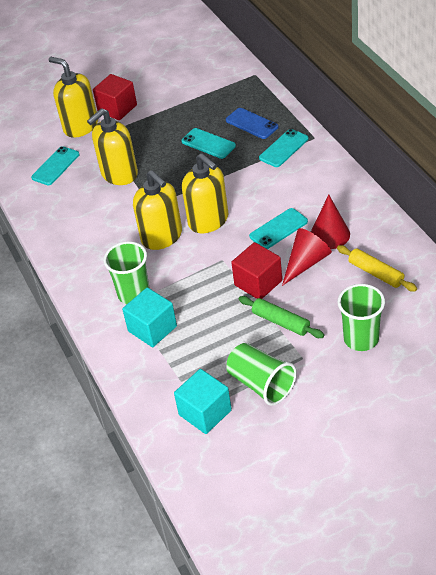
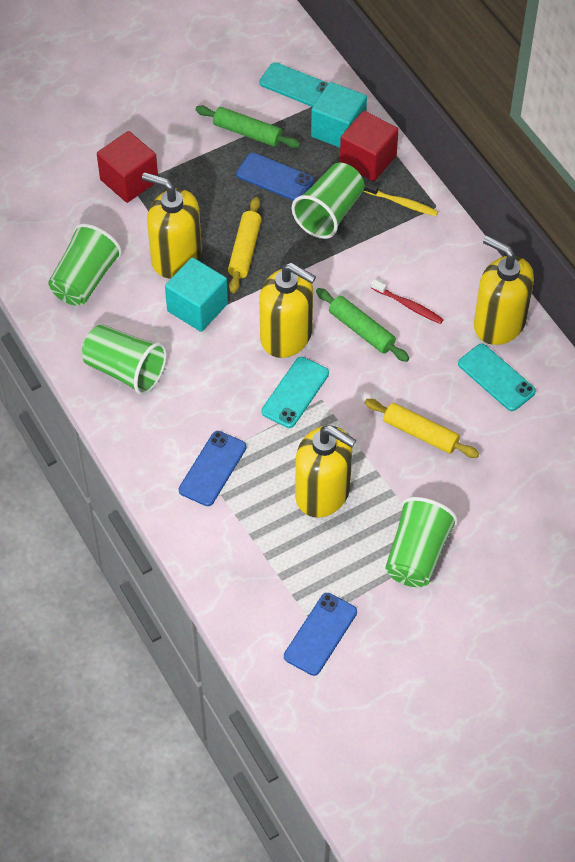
blue phone: 1 -> 3
green cup: 3 -> 4
green rolling pin: 1 -> 2
red cone: 2 -> 0
red toothbrush: 0 -> 1
turquoise phone: 4 -> 3
yellow rolling pin: 1 -> 2
yellow toothbrush: 0 -> 1

